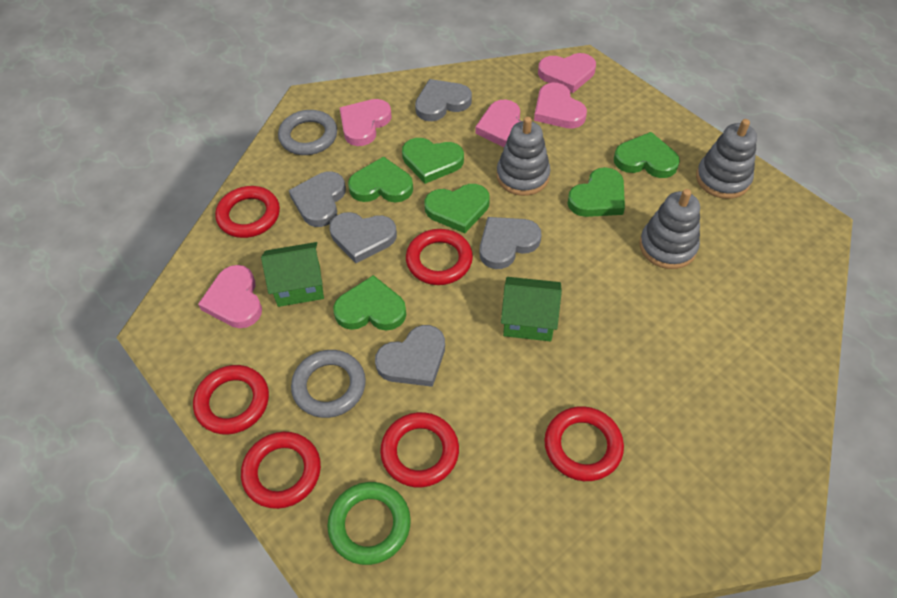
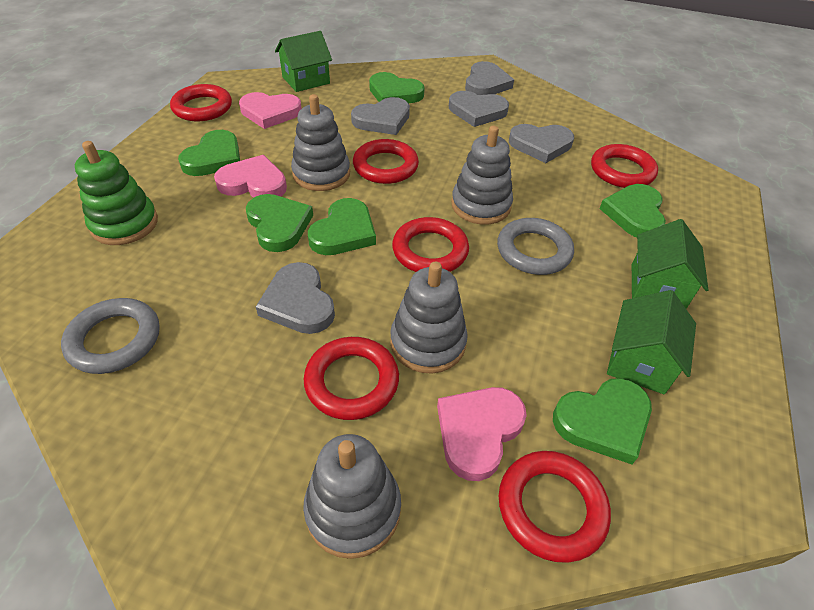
green house: 2 -> 3
green ring: 1 -> 0
green stacking toy: 0 -> 1
grey stacking toy: 3 -> 4
pink heart: 5 -> 3

